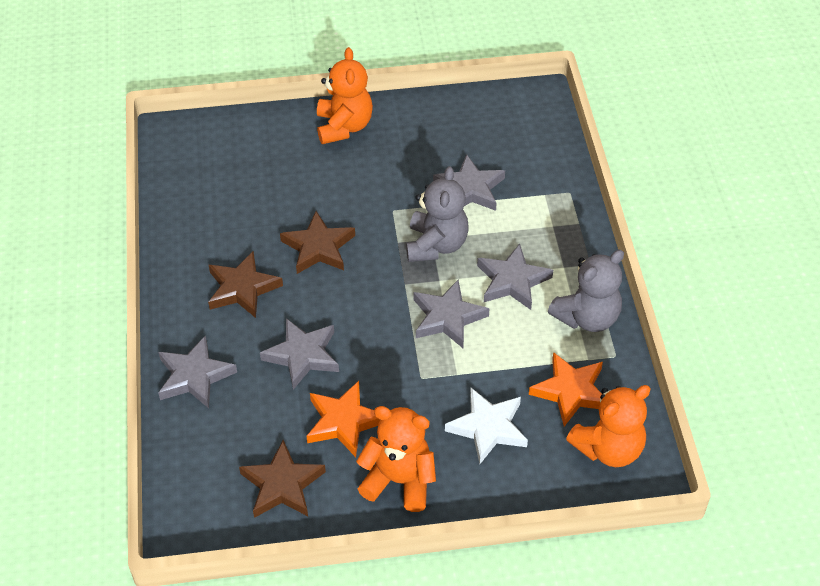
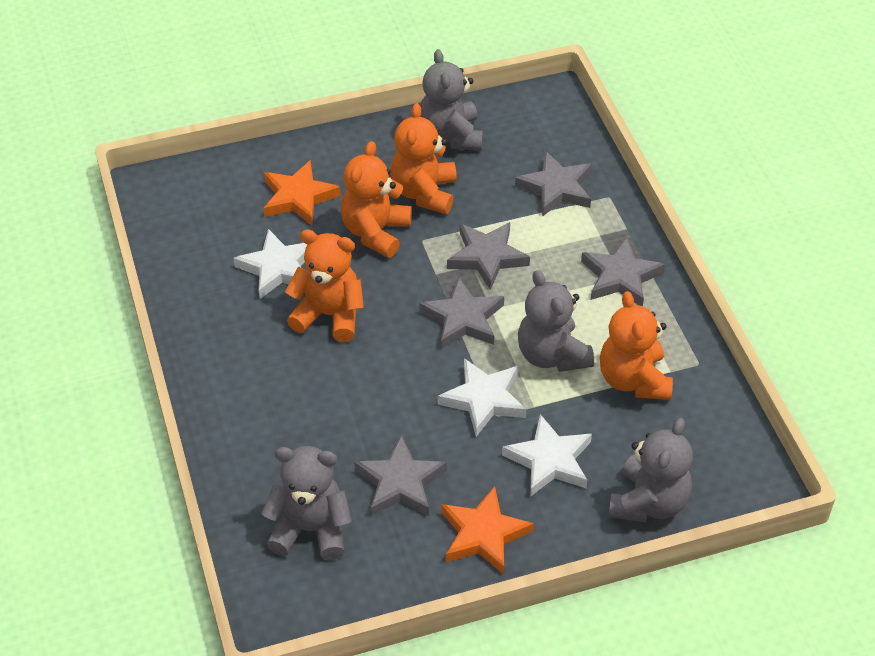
brown star: 3 -> 0
grey teddy bear: 2 -> 4
orange teddy bear: 3 -> 4
white star: 1 -> 3

